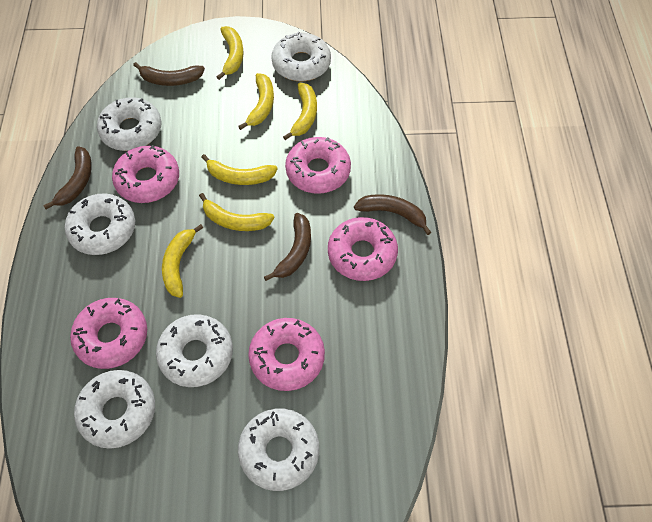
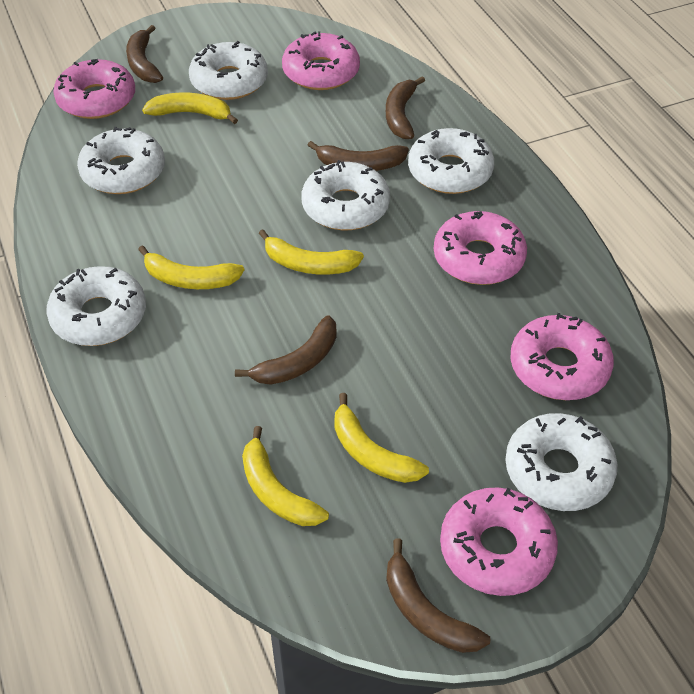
brown banana: 4 -> 5
yellow banana: 6 -> 5

